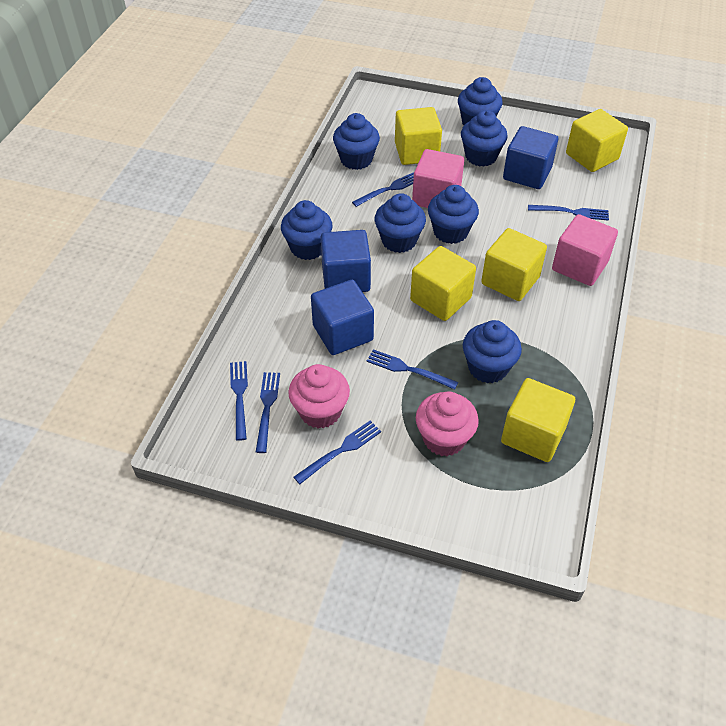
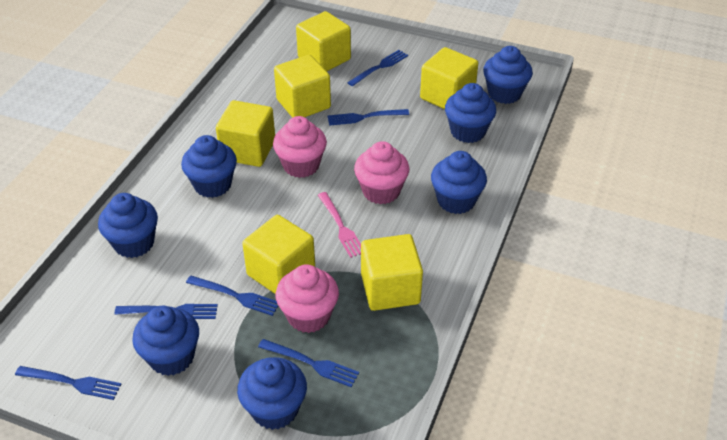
blue cube: 3 -> 0
pink cube: 2 -> 0
pink cupcake: 2 -> 3
pink fork: 0 -> 1
yellow cube: 5 -> 6

